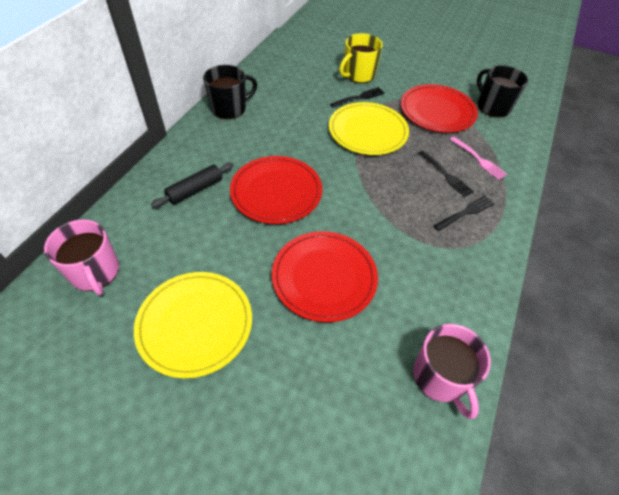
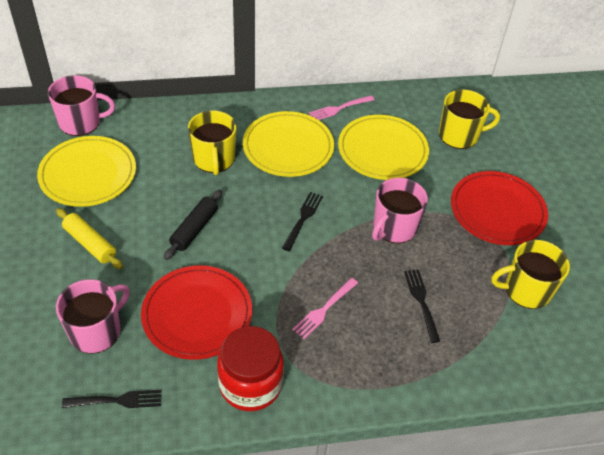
black mug: 2 -> 0
pink fork: 1 -> 2
pink mug: 2 -> 3
red jar: 0 -> 1
red plate: 3 -> 2
yellow mug: 1 -> 3
yellow plate: 2 -> 3
yellow rolling pin: 0 -> 1

